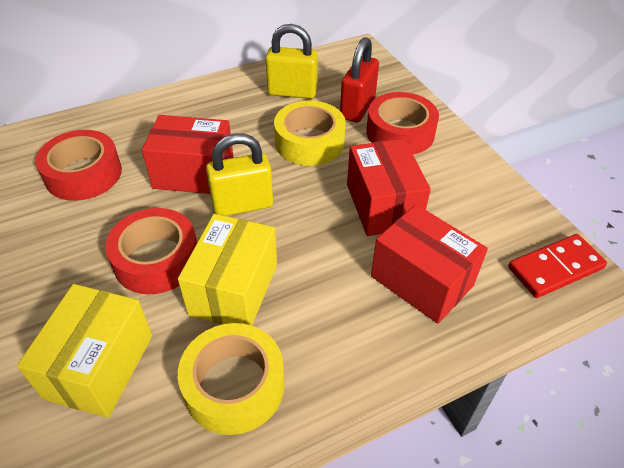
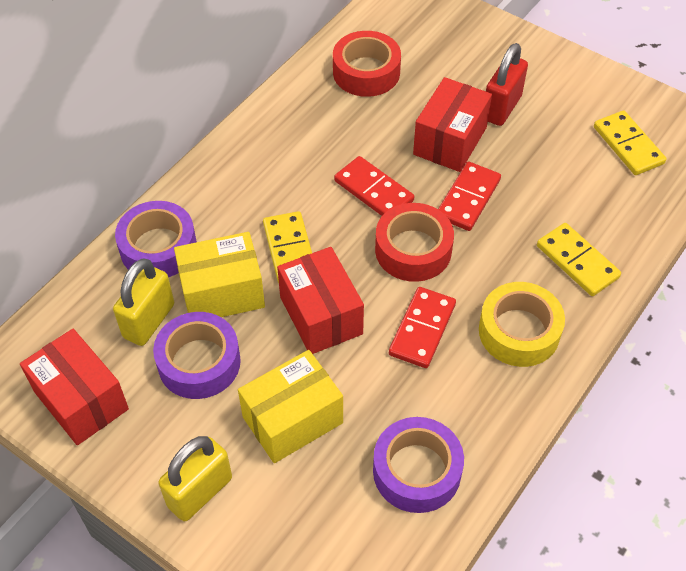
purple tape: 0 -> 3
red domino: 1 -> 3
red tape: 3 -> 2
yellow domino: 0 -> 3
yellow tape: 2 -> 1

